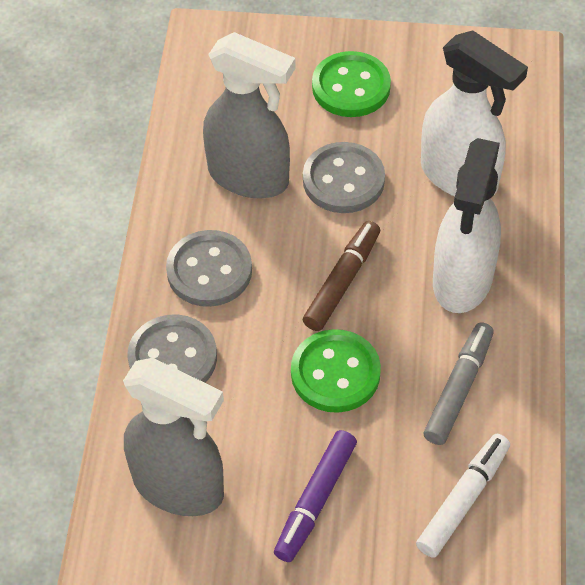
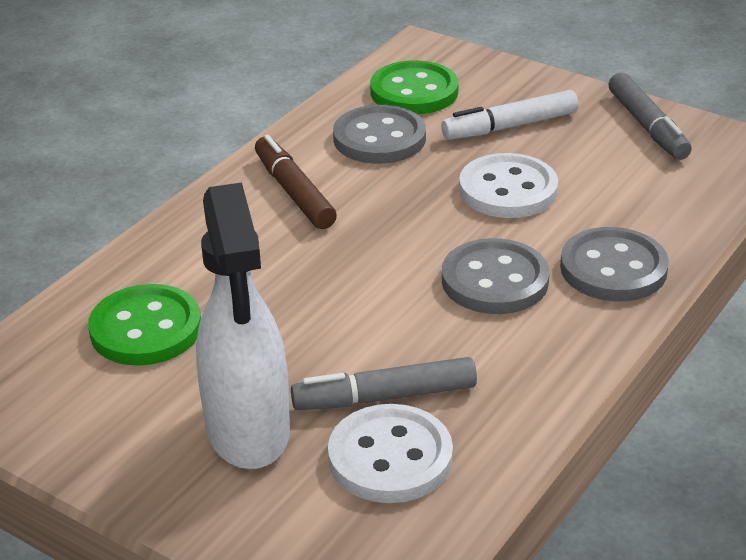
grey marker: 1 -> 2
grey spray bottle: 2 -> 0
purple marker: 1 -> 0
white button: 0 -> 2
white spray bottle: 2 -> 1

